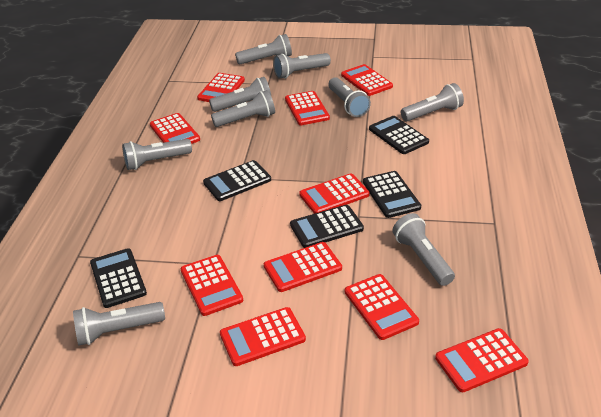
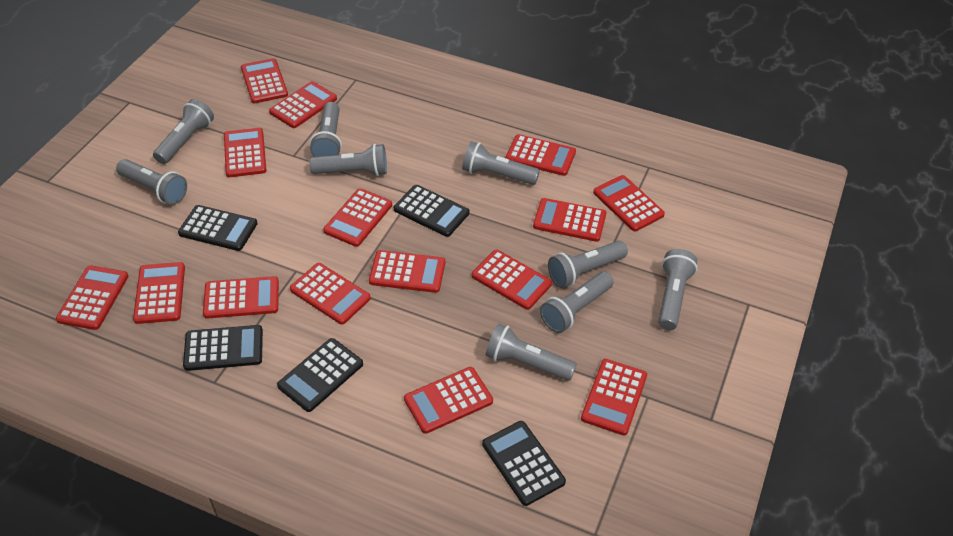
red calculator: 10 -> 15

